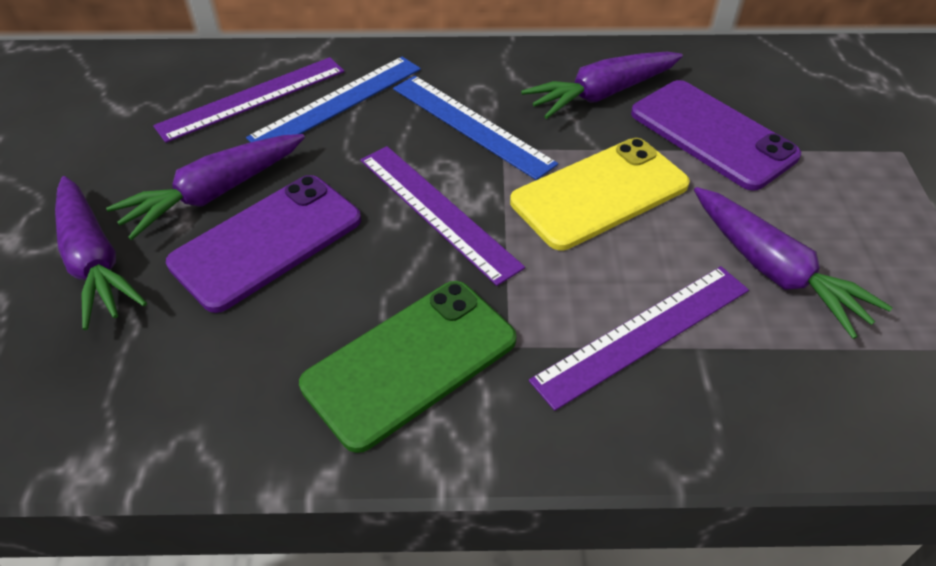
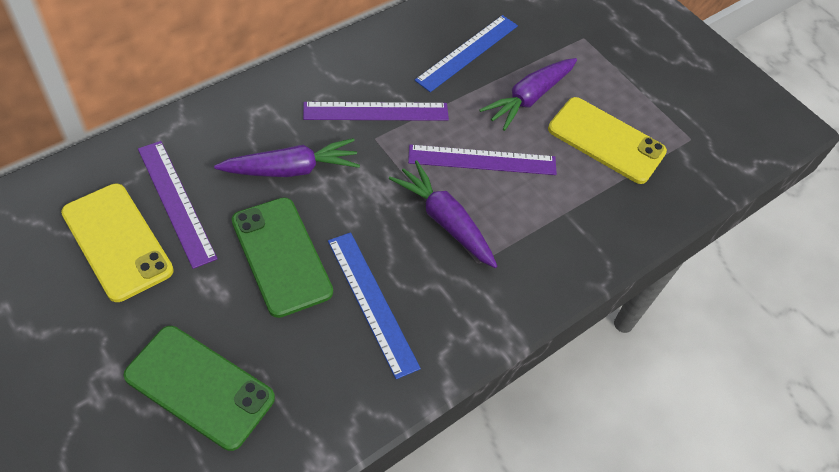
green phone: 1 -> 2
purple carrot: 4 -> 3
purple phone: 2 -> 0
yellow phone: 1 -> 2

